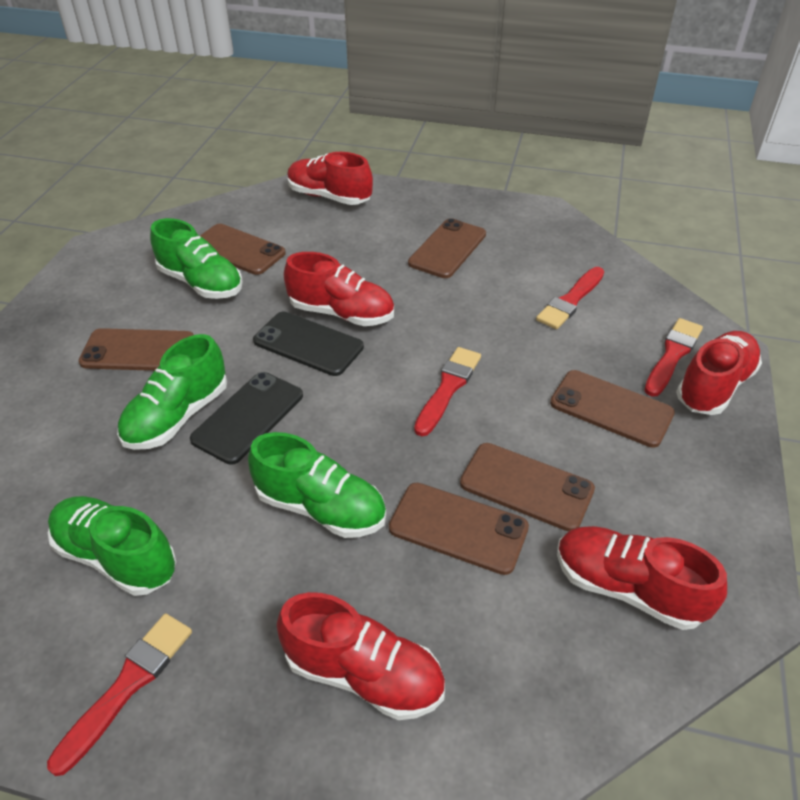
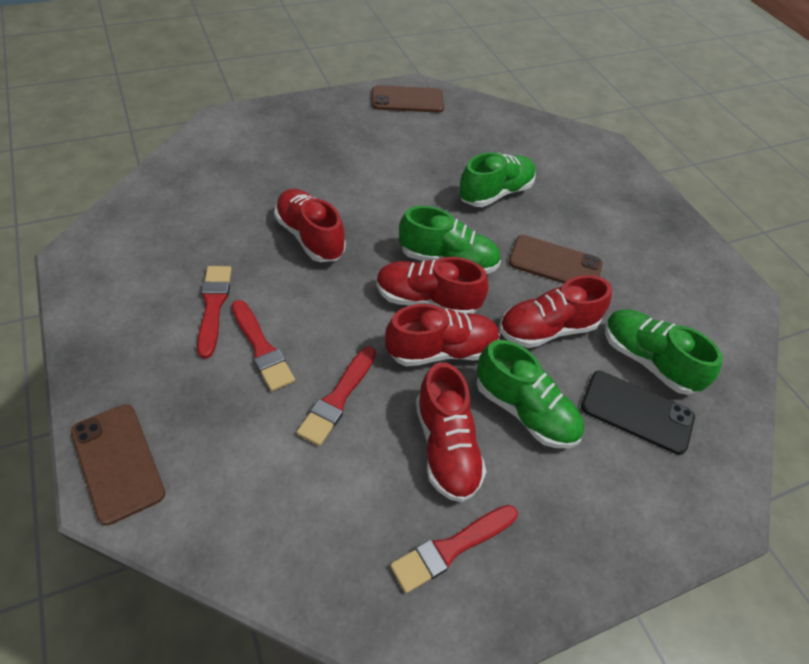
black phone: 2 -> 1
brown phone: 6 -> 3

